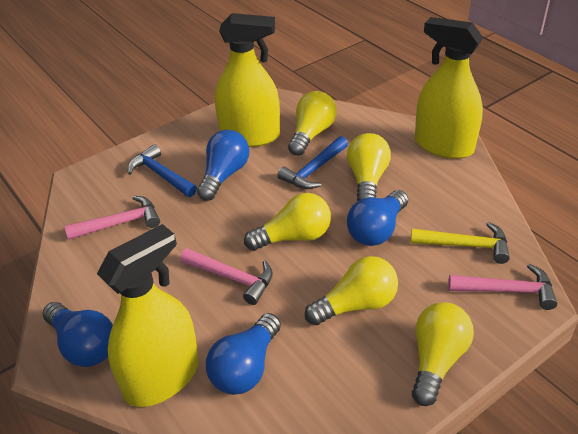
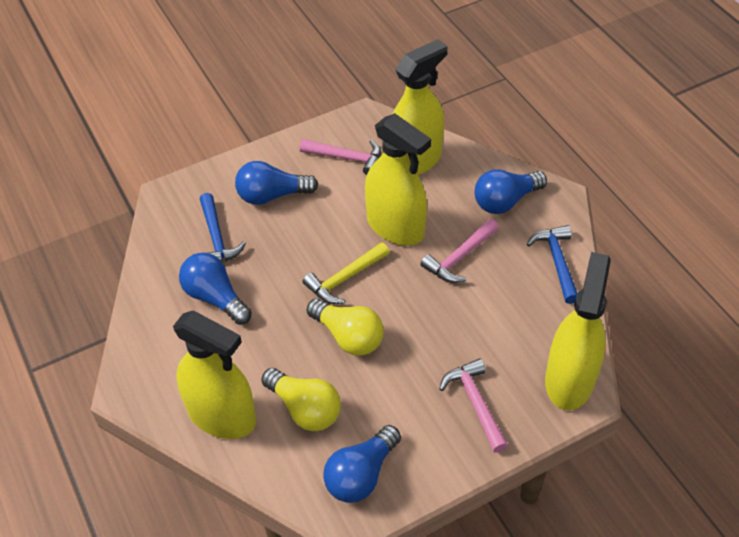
yellow light bulb: 5 -> 2
yellow spray bottle: 3 -> 4

